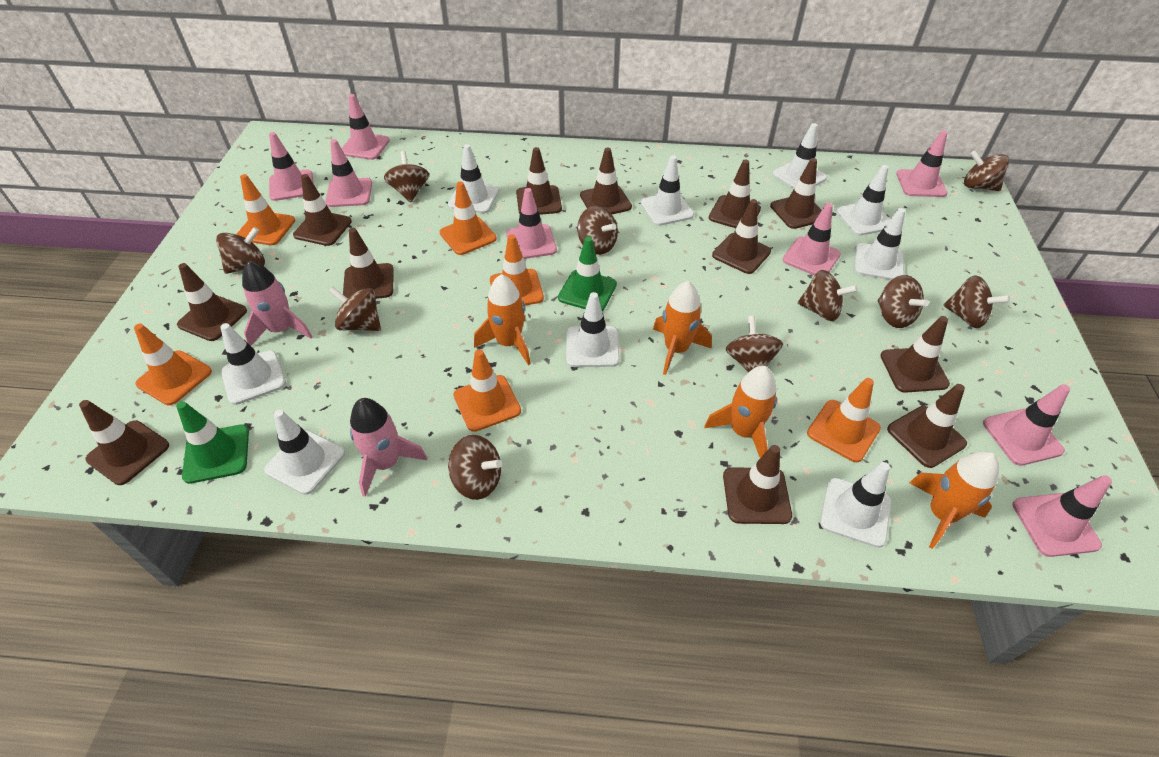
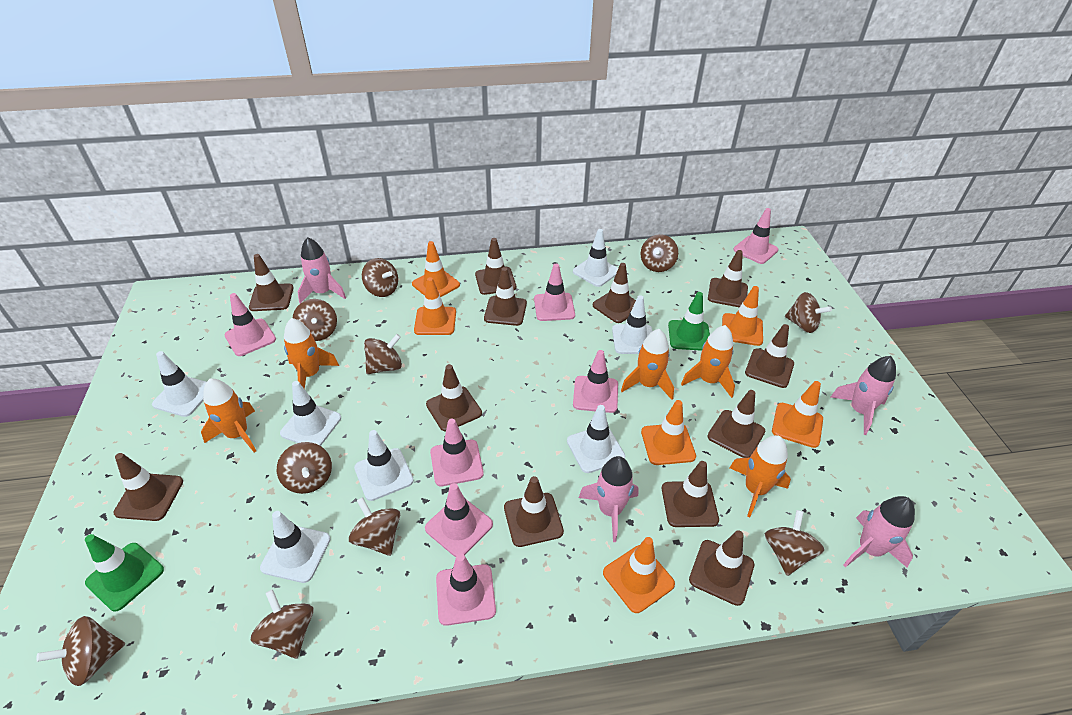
orange rocket: 4 -> 5
pink rocket: 2 -> 4
pink traffic cone: 8 -> 7
white traffic cone: 9 -> 7

